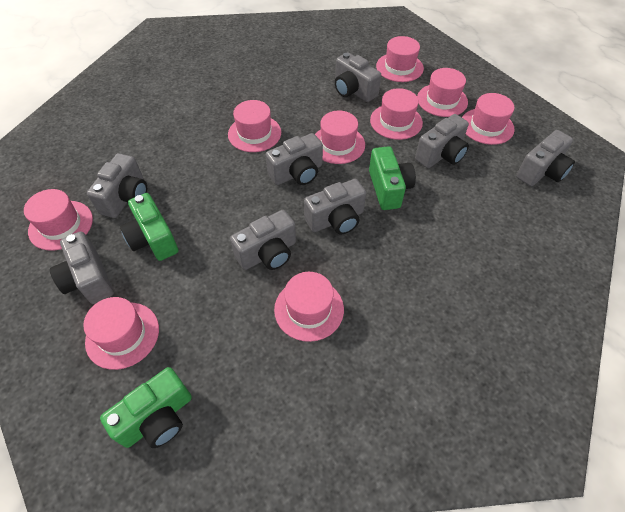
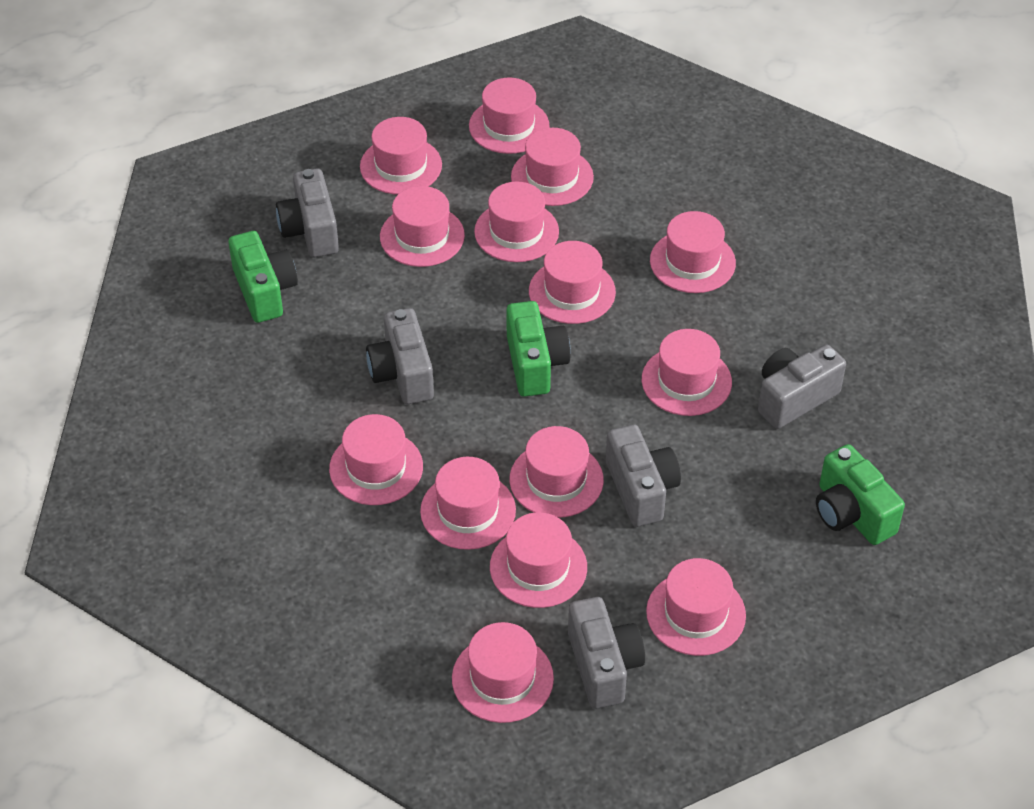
grey camera: 8 -> 5
pink hat: 9 -> 14

